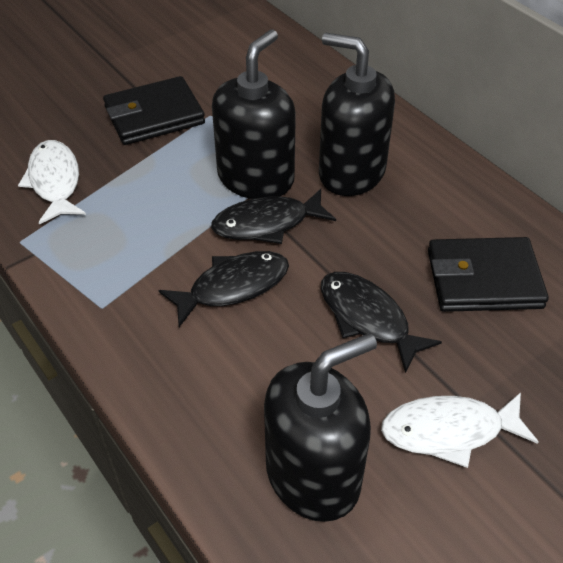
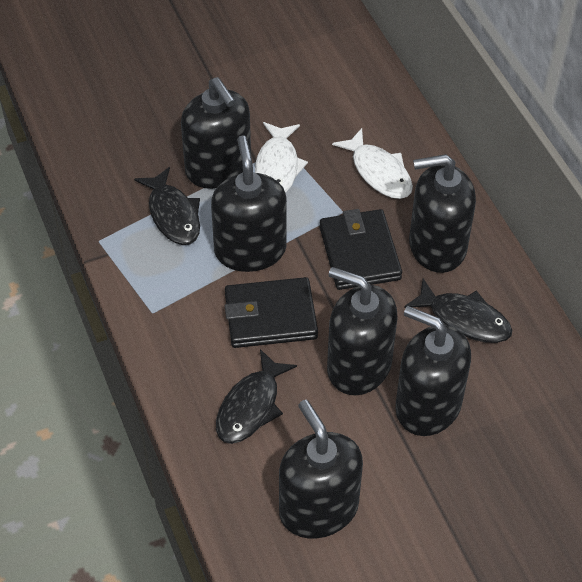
black soap dispenser: 3 -> 6

